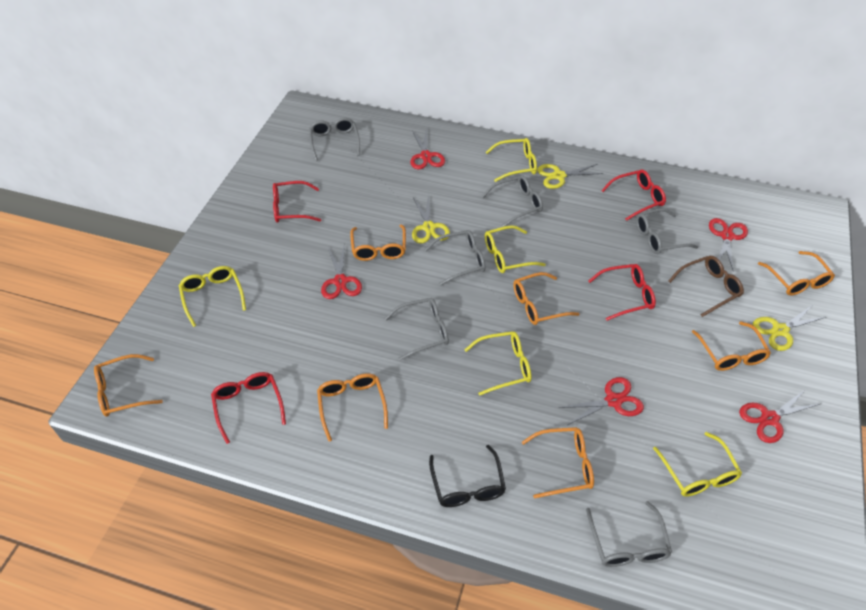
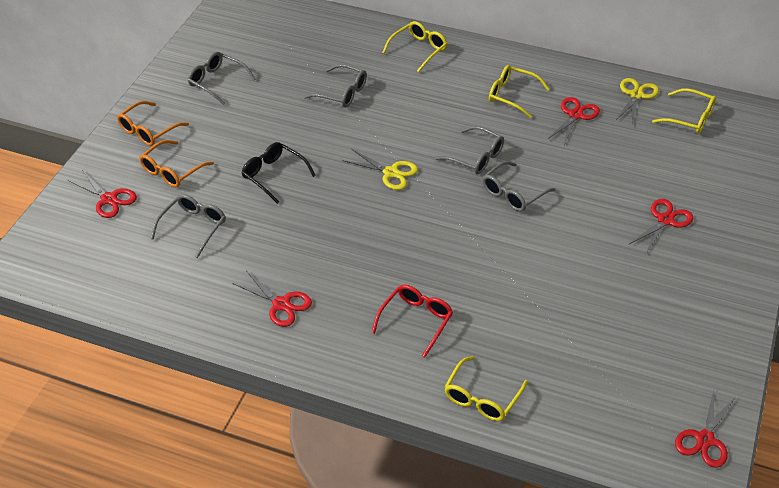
brown glasses: 1 -> 0
grey glasses: 6 -> 5
orange glasses: 7 -> 2
red glasses: 4 -> 1
yellow glasses: 5 -> 4
yellow scissors: 3 -> 2

